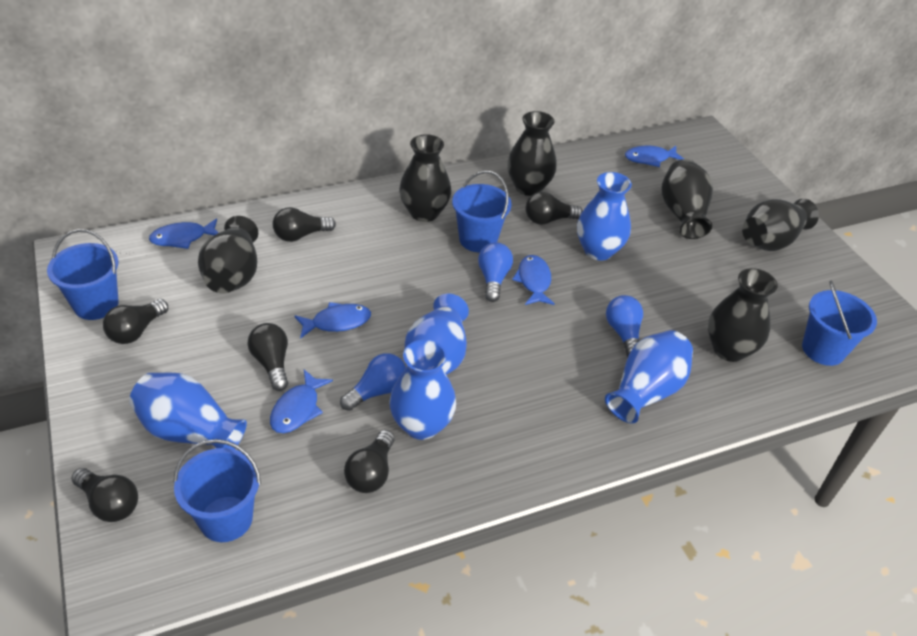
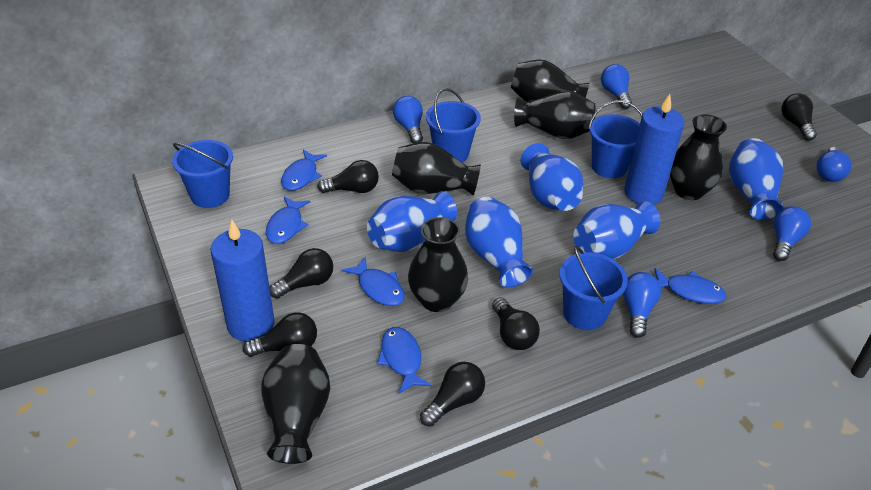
blue candle: 0 -> 2
blue light bulb: 3 -> 5

